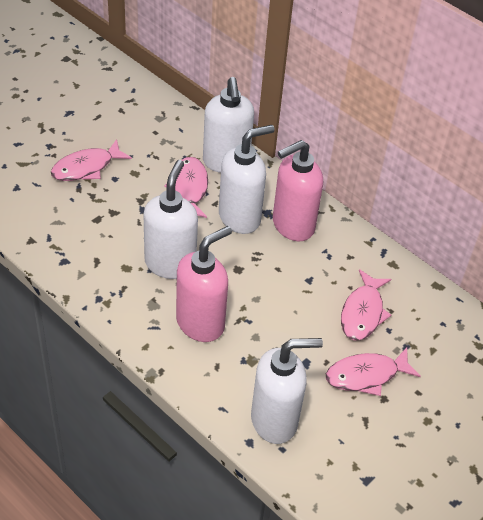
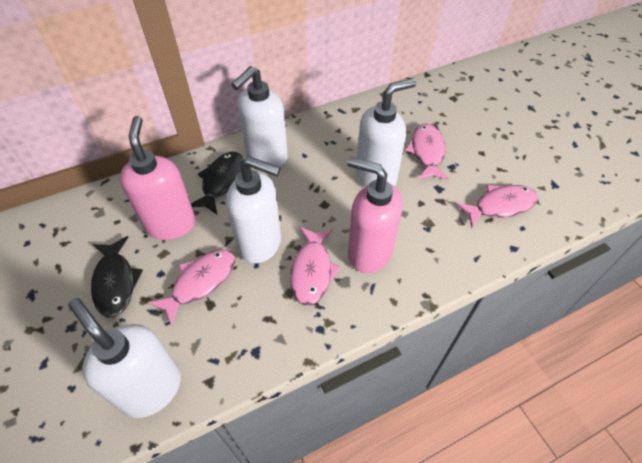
black fish: 0 -> 2

